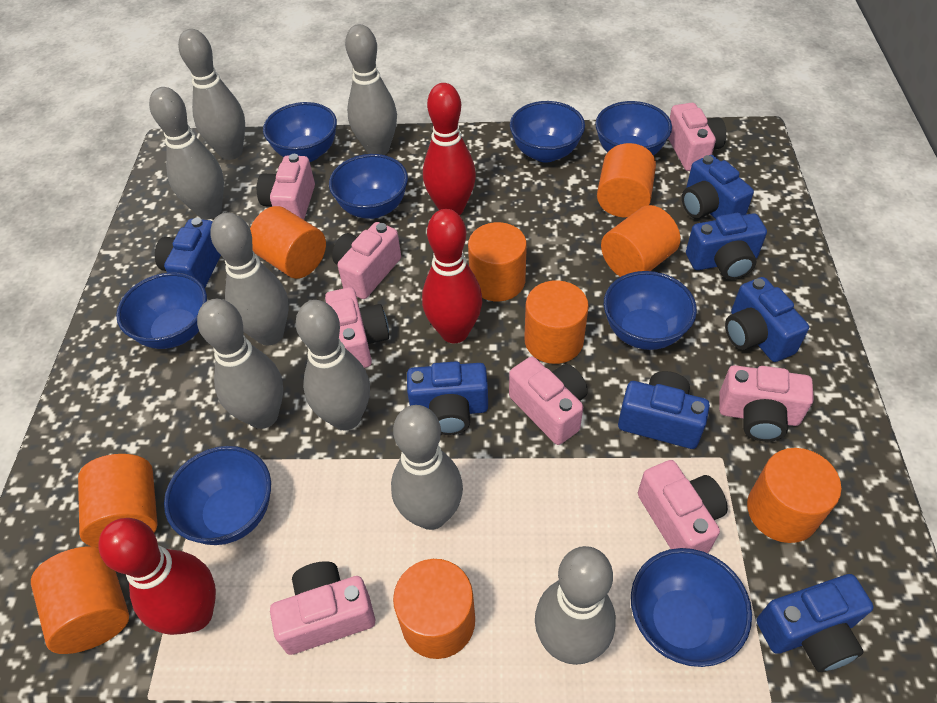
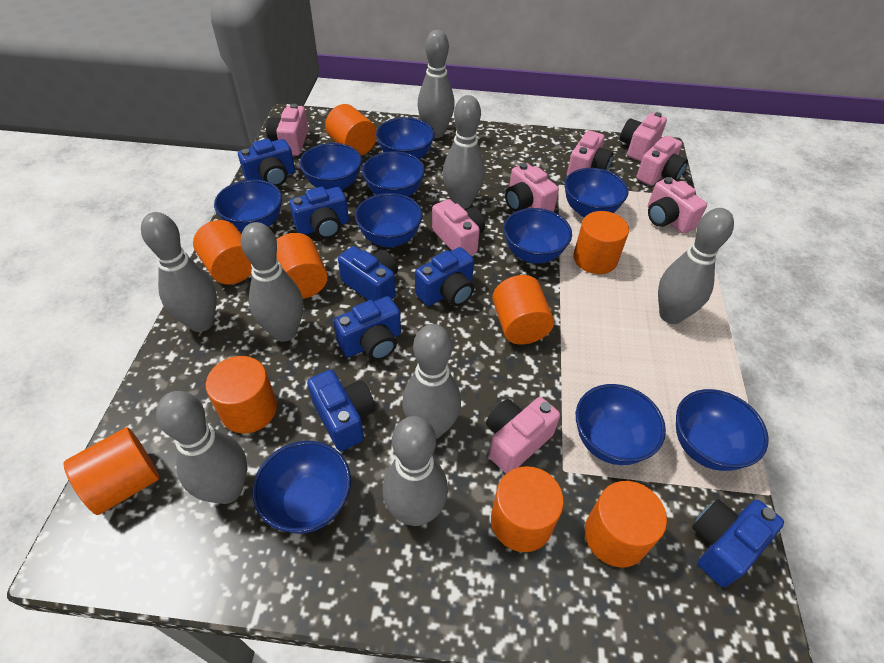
blue bowl: 8 -> 10
red bowling pin: 3 -> 0

